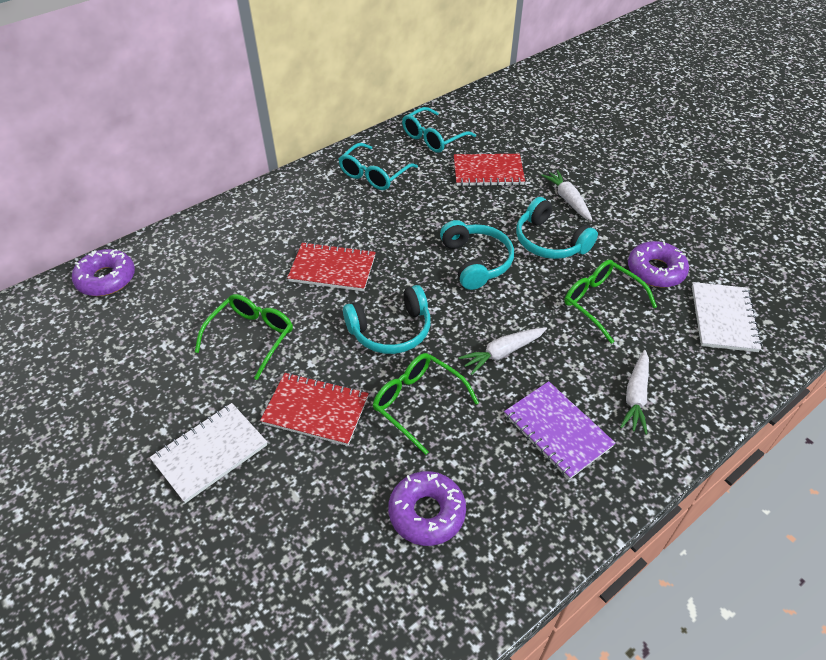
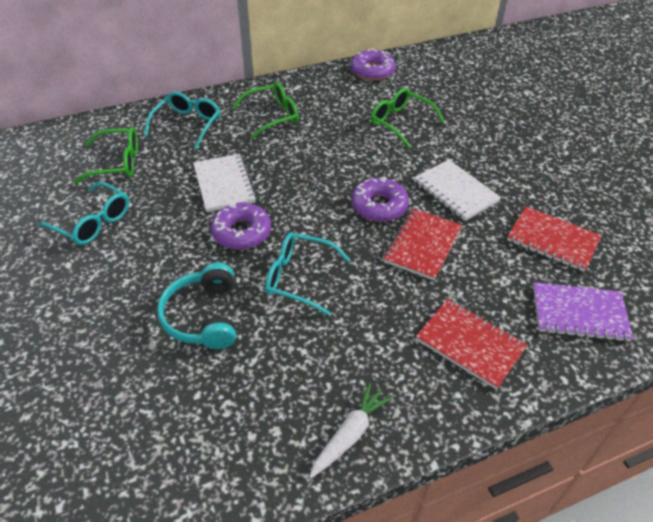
turquoise glasses: 2 -> 3
turquoise headphones: 3 -> 1
white carrot: 3 -> 1

